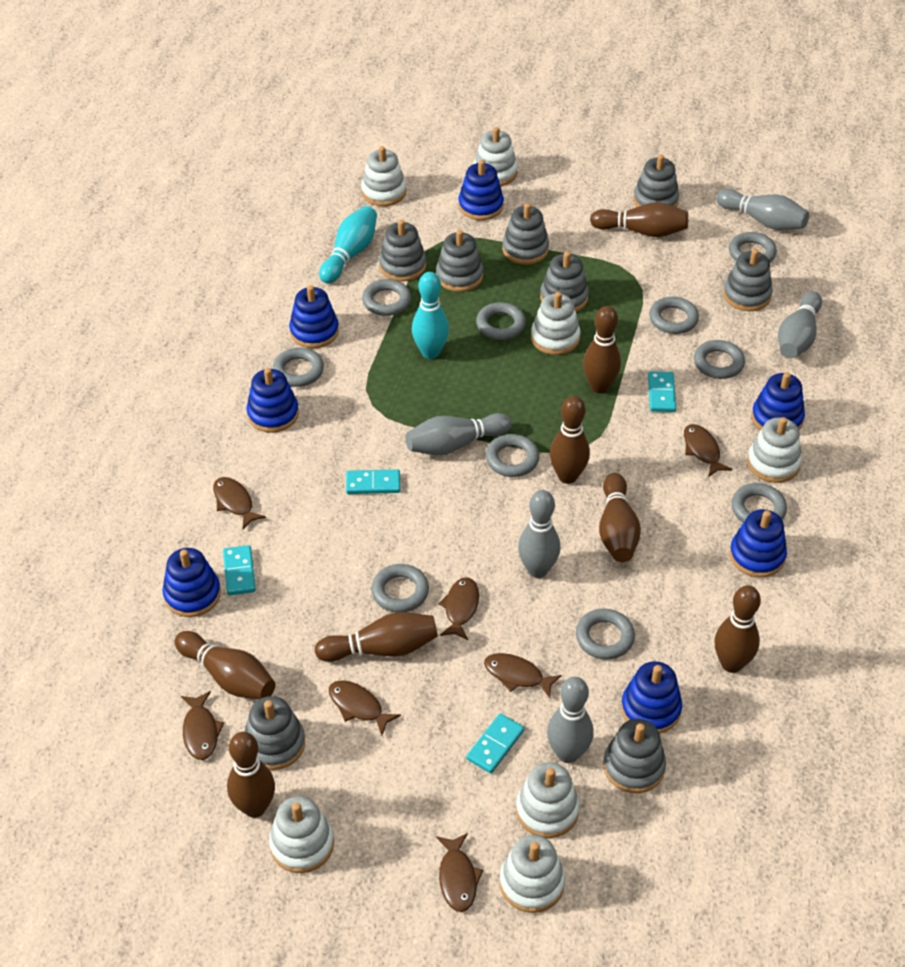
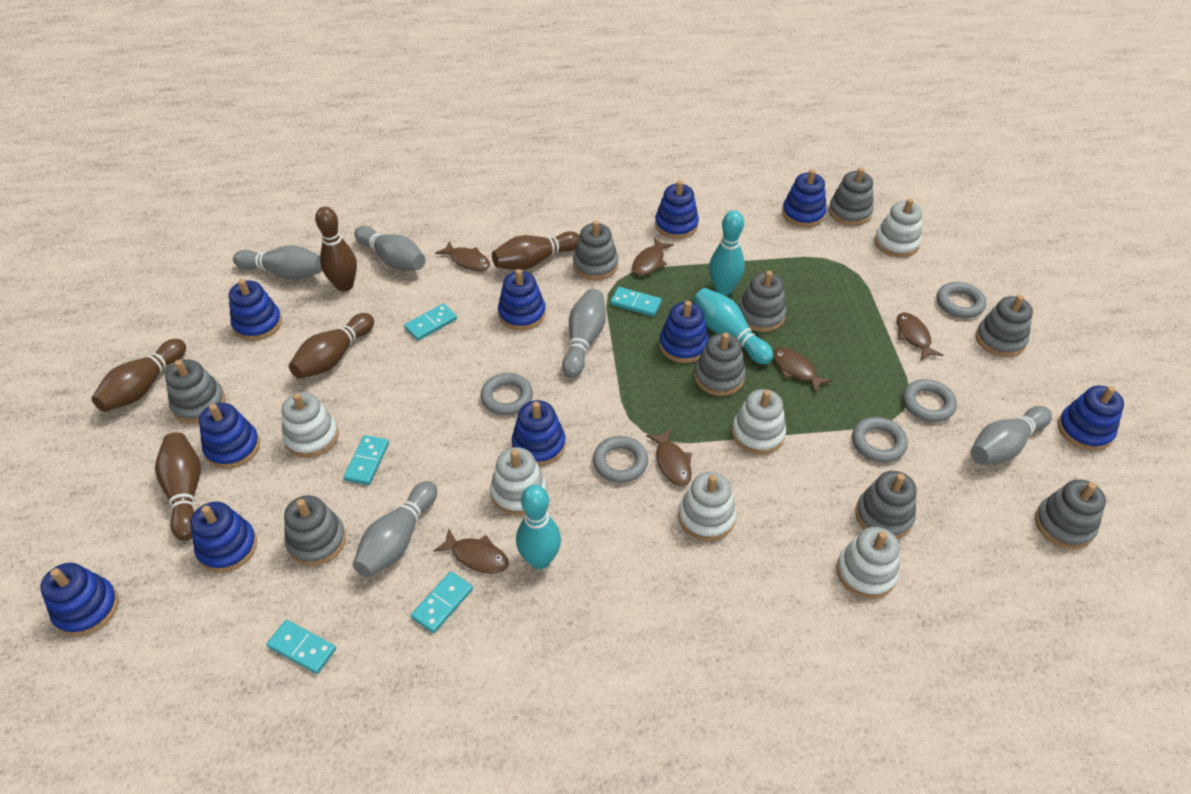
blue stacking toy: 7 -> 10
brown bowling pin: 8 -> 5
brown fish: 7 -> 6
grey ring: 10 -> 5
grey stacking toy: 8 -> 9
turquoise bowling pin: 2 -> 3
turquoise domino: 4 -> 5
white stacking toy: 7 -> 6

